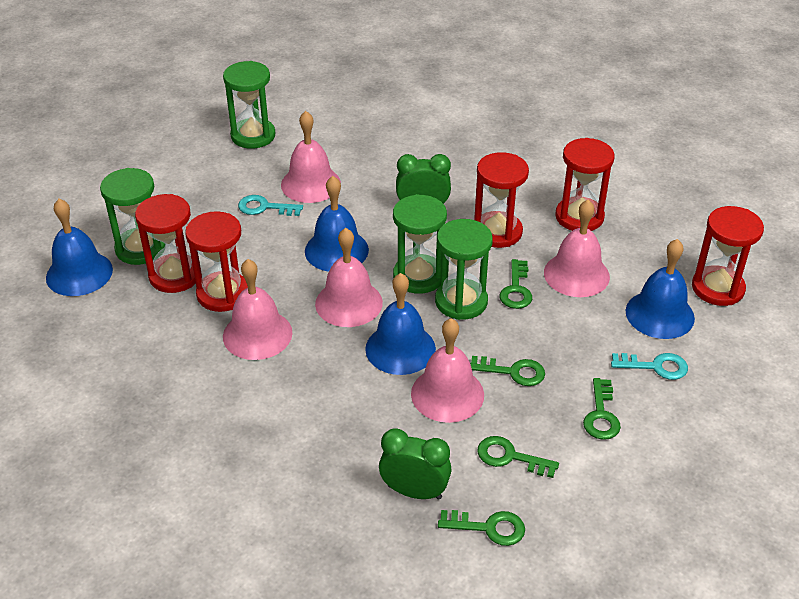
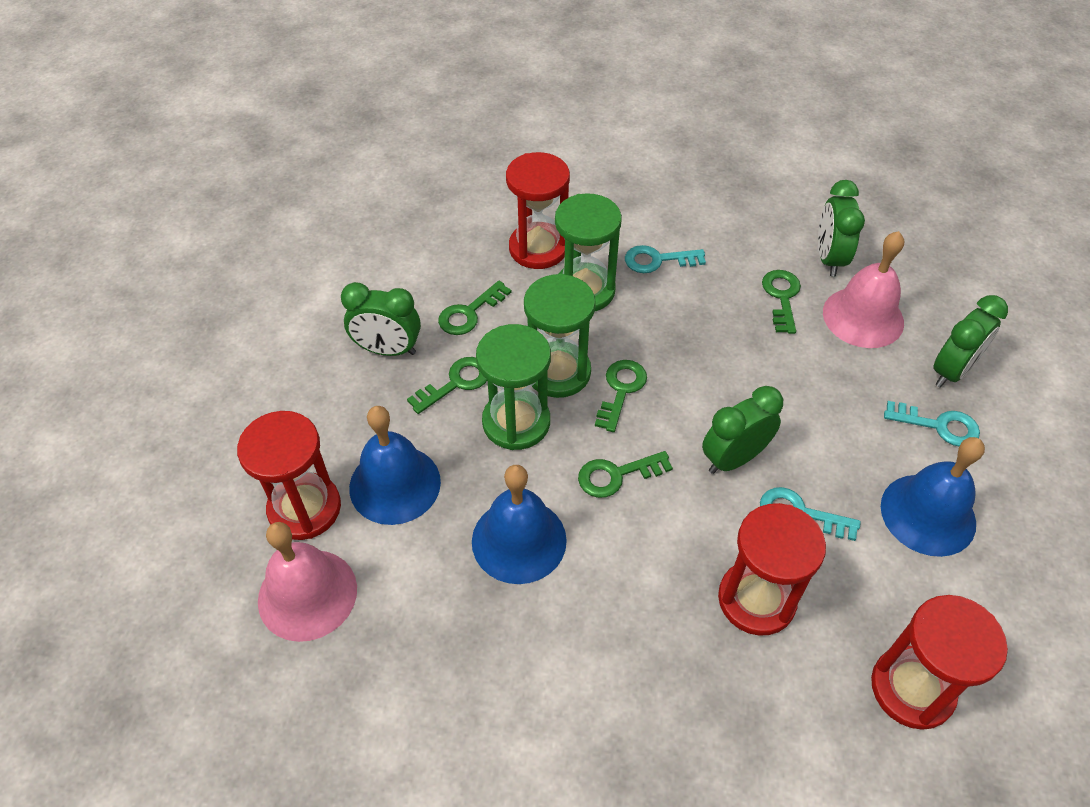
blue bell: 4 -> 3
green clock: 2 -> 4
green hourglass: 4 -> 3
pink bell: 5 -> 2
red hourglass: 5 -> 4
turquoise key: 2 -> 3

